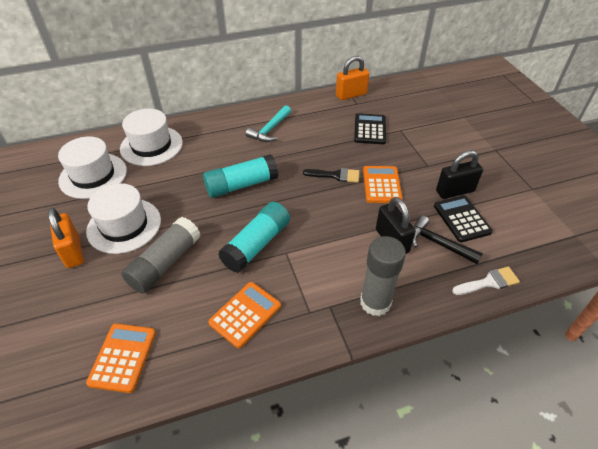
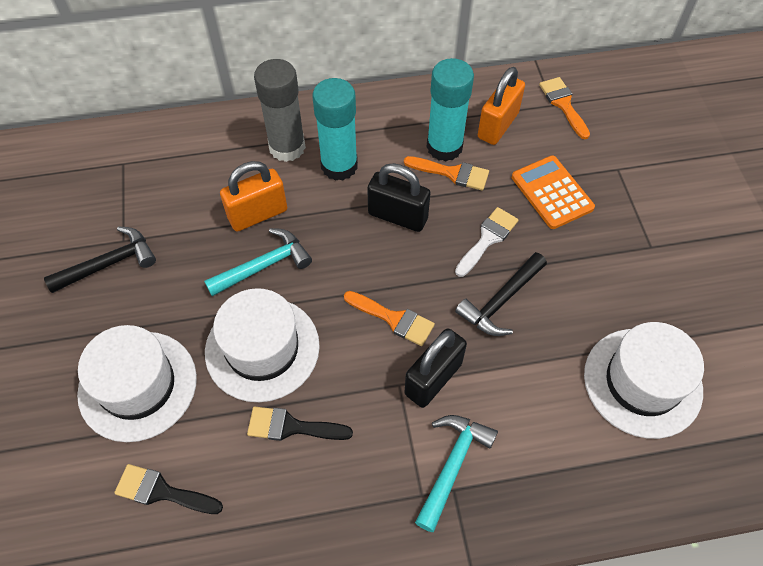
black brush: 1 -> 2
black calculator: 2 -> 0
black hammer: 1 -> 2
grey glue stick: 2 -> 1
orange brush: 0 -> 3
orange calculator: 3 -> 1
turquoise hammer: 1 -> 2

